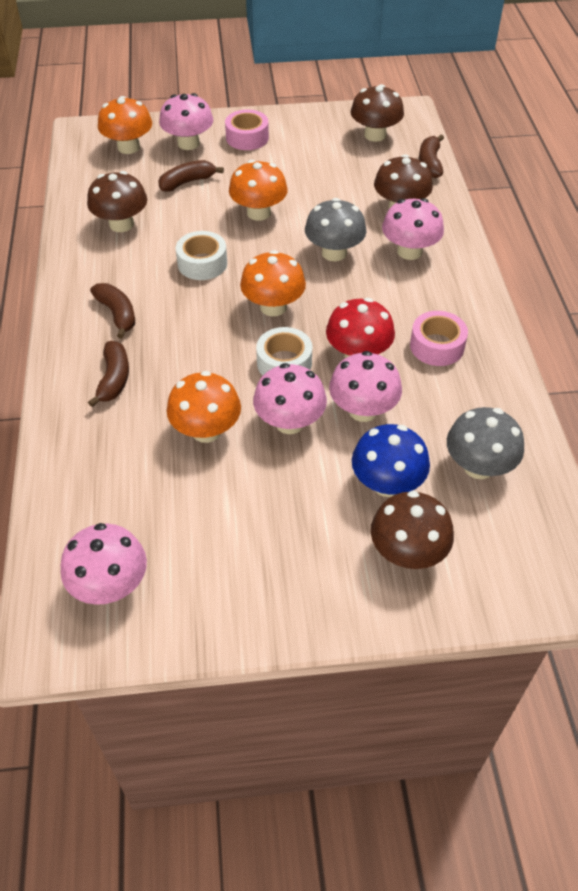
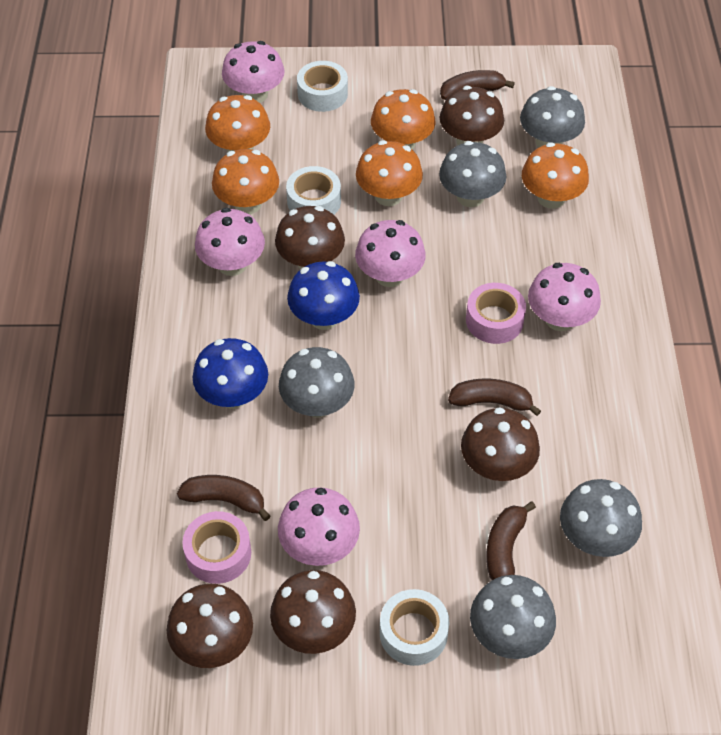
blue mushroom: 1 -> 2
brown mushroom: 4 -> 5
grey mushroom: 2 -> 5
orange mushroom: 4 -> 5
red mushroom: 1 -> 0
white tape: 2 -> 3

